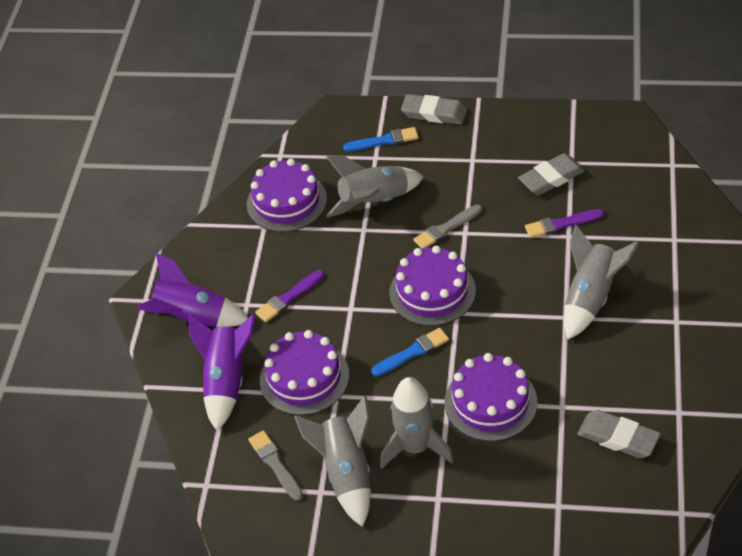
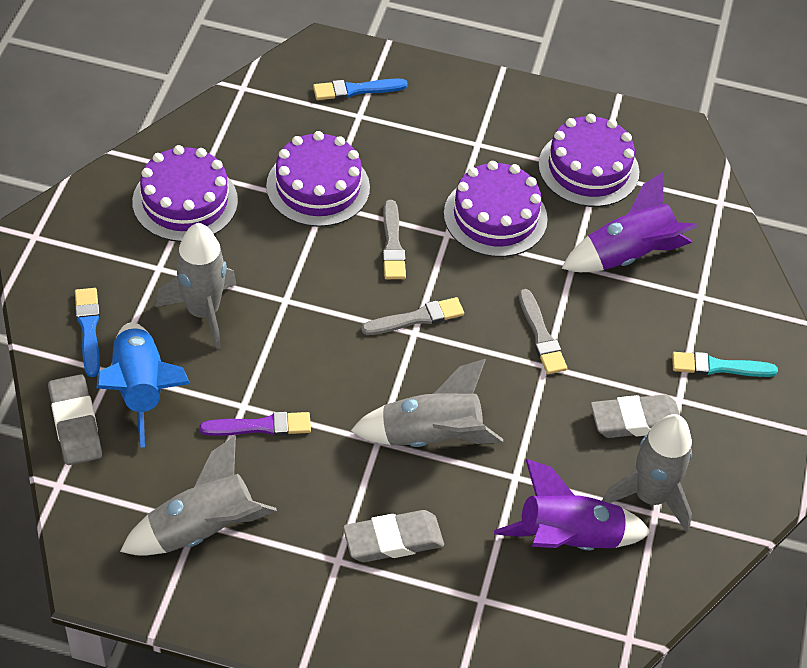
blue rocket: 0 -> 1
grey brush: 2 -> 3
purple brush: 2 -> 1
turquoise brush: 0 -> 1

